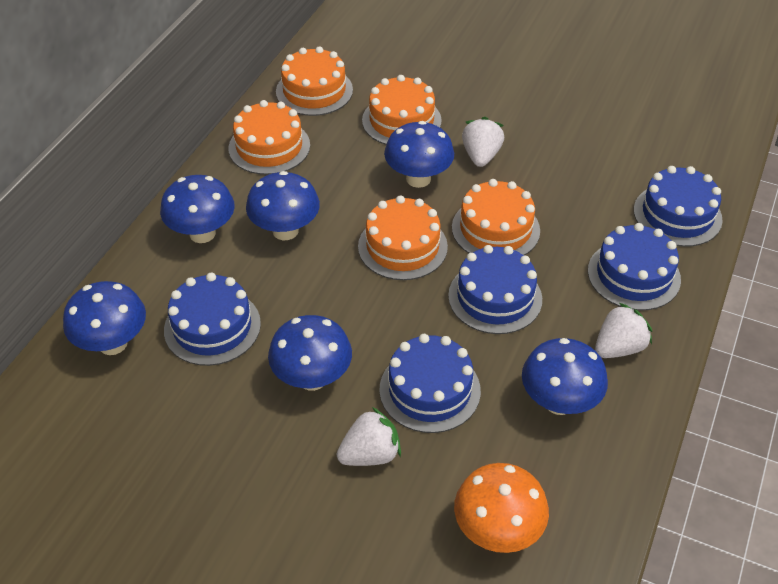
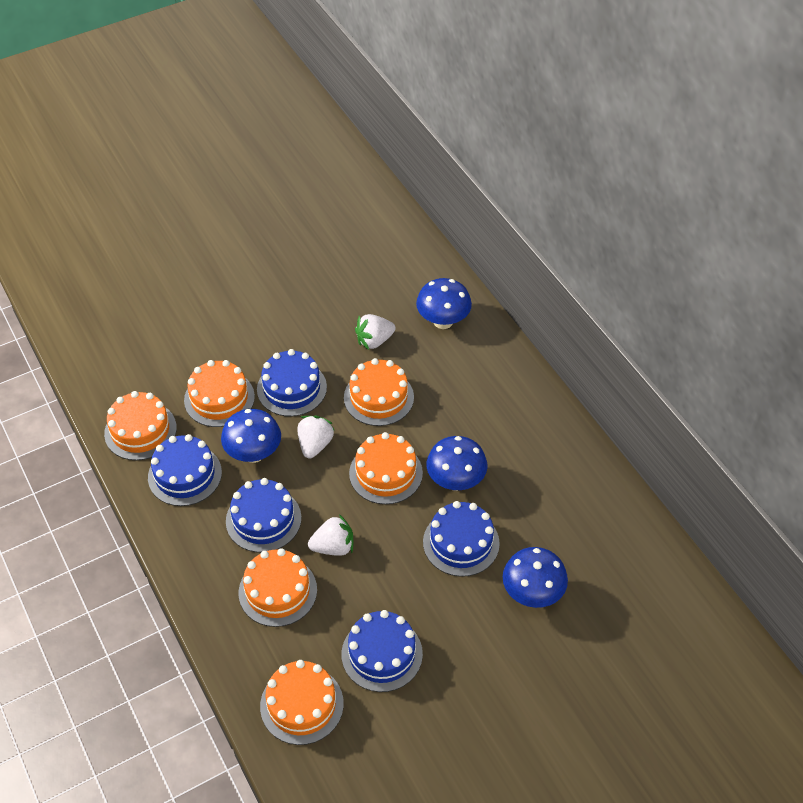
blue mushroom: 6 -> 4
orange cake: 5 -> 6
orange mushroom: 1 -> 0

